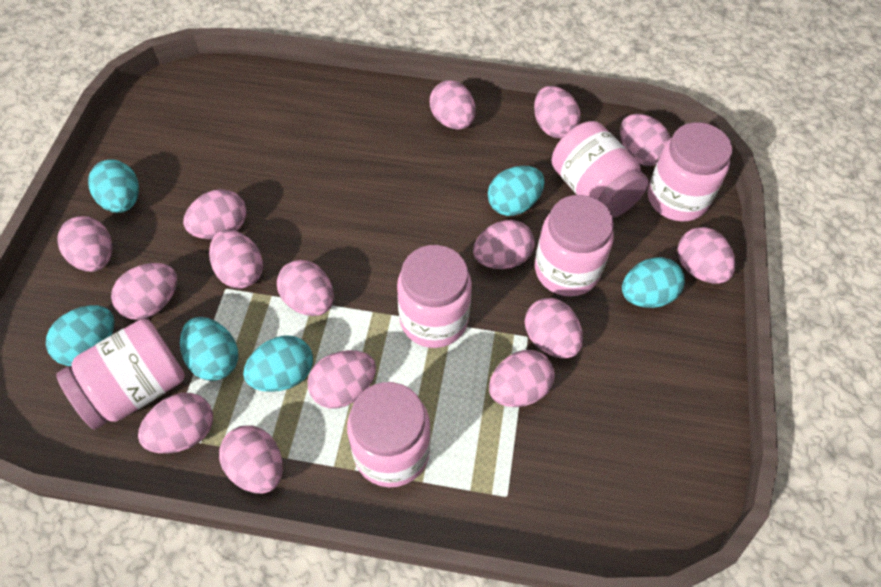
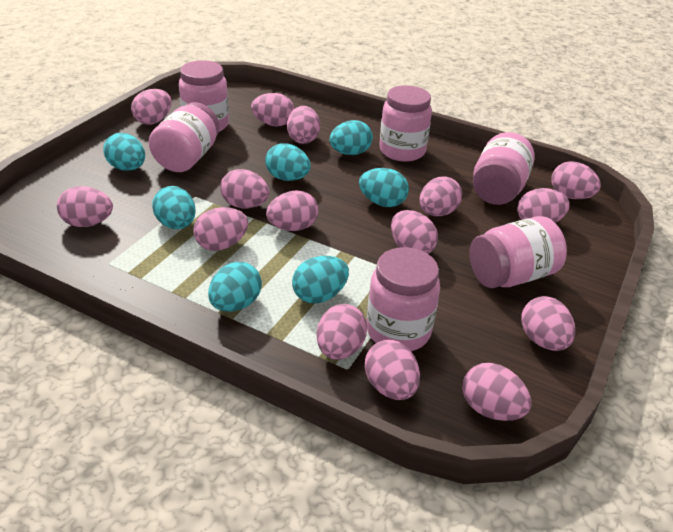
turquoise egg: 6 -> 7

